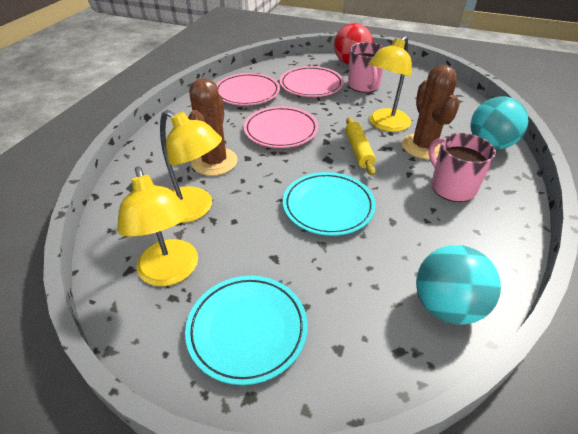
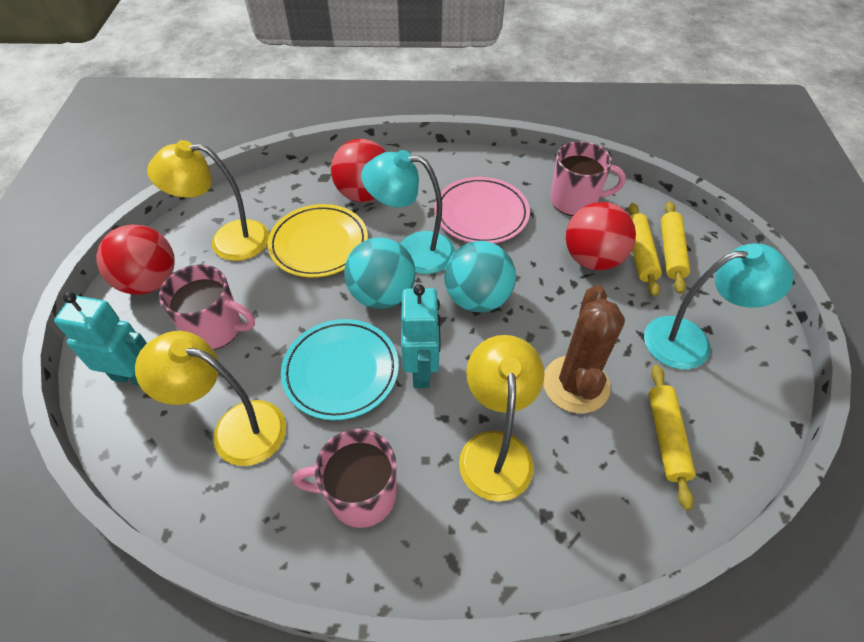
brown cactus: 2 -> 1
pink mug: 2 -> 3
pink plate: 3 -> 1
red ball: 1 -> 3
turquoise lamp: 0 -> 2
turquoise plate: 2 -> 1
turquoise robot: 0 -> 2
yellow plate: 0 -> 1
yellow rolling pin: 1 -> 3

